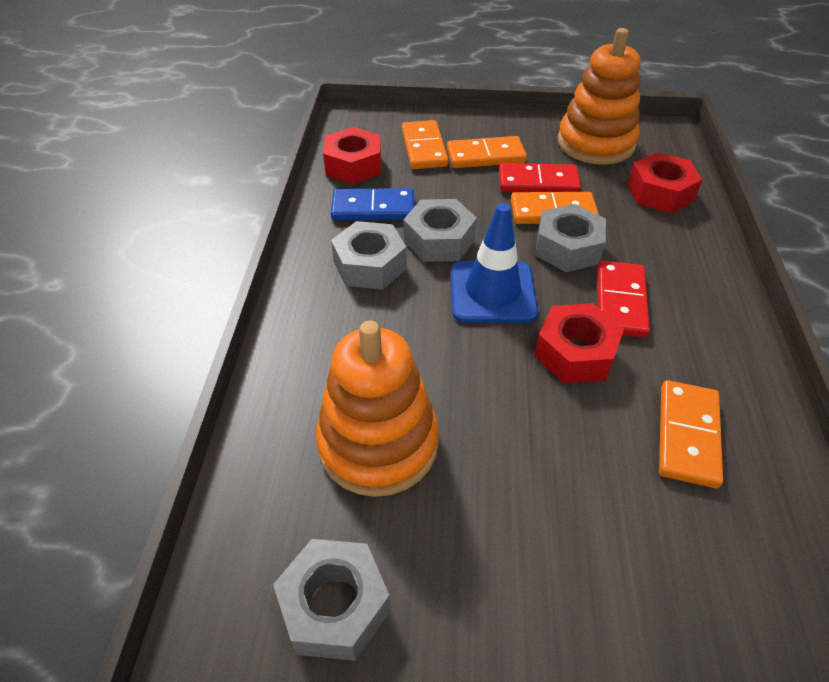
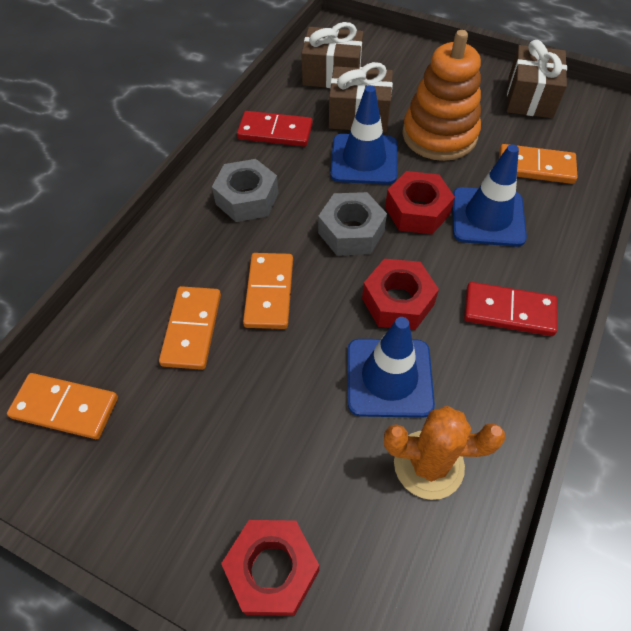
blue domino: 1 -> 0
blue traffic cone: 1 -> 3
brown gift: 0 -> 3
grey nut: 4 -> 2
orange cactus: 0 -> 1
orange stacking toy: 2 -> 1

